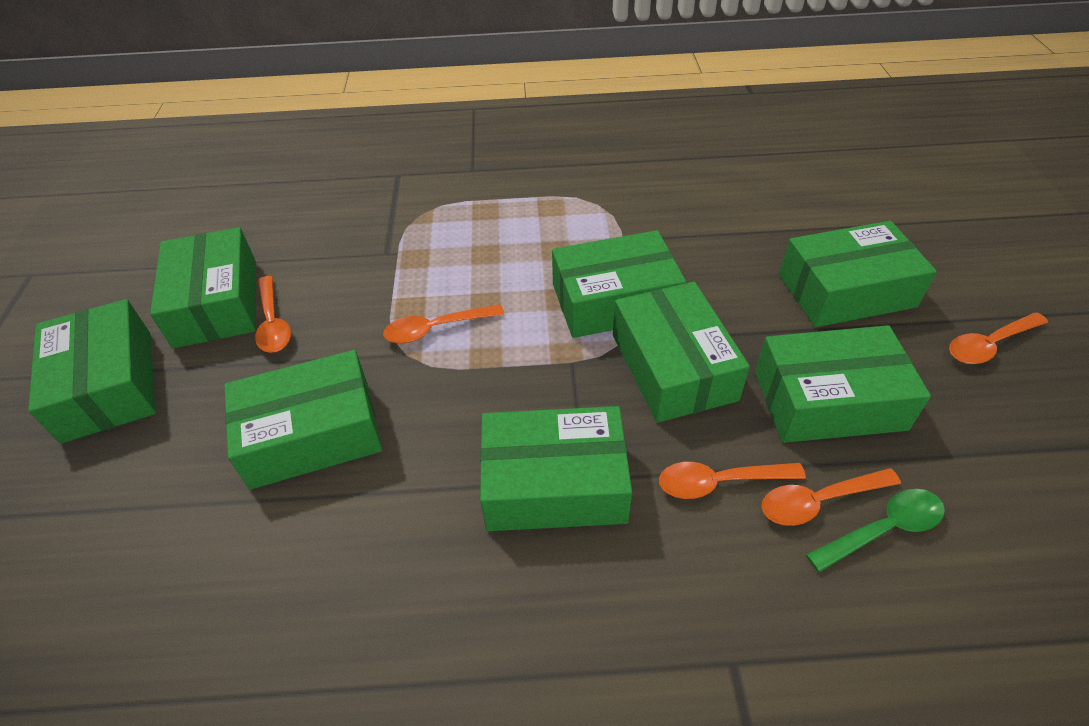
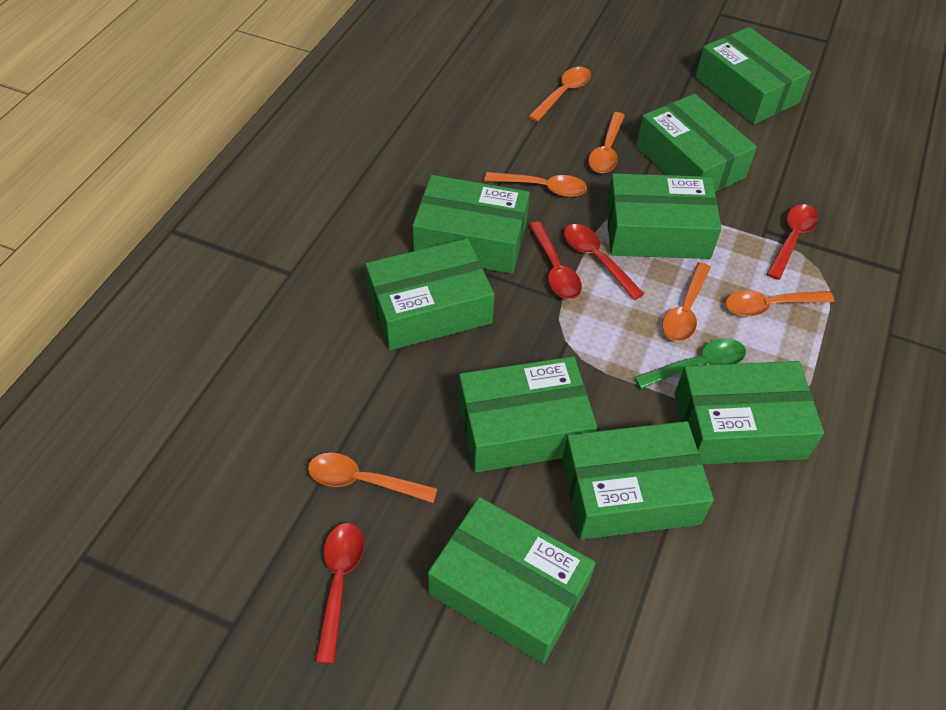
green box: 8 -> 9
orange spoon: 5 -> 6
red spoon: 0 -> 4

